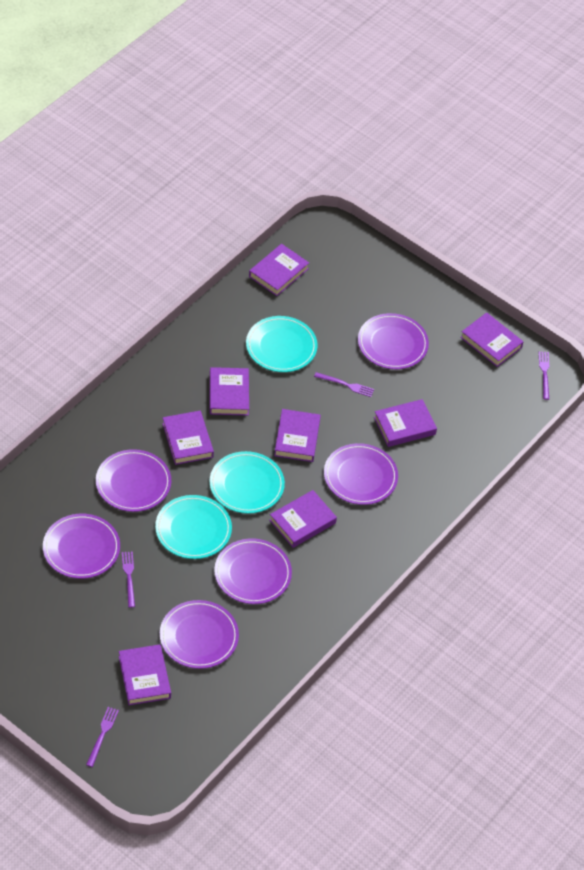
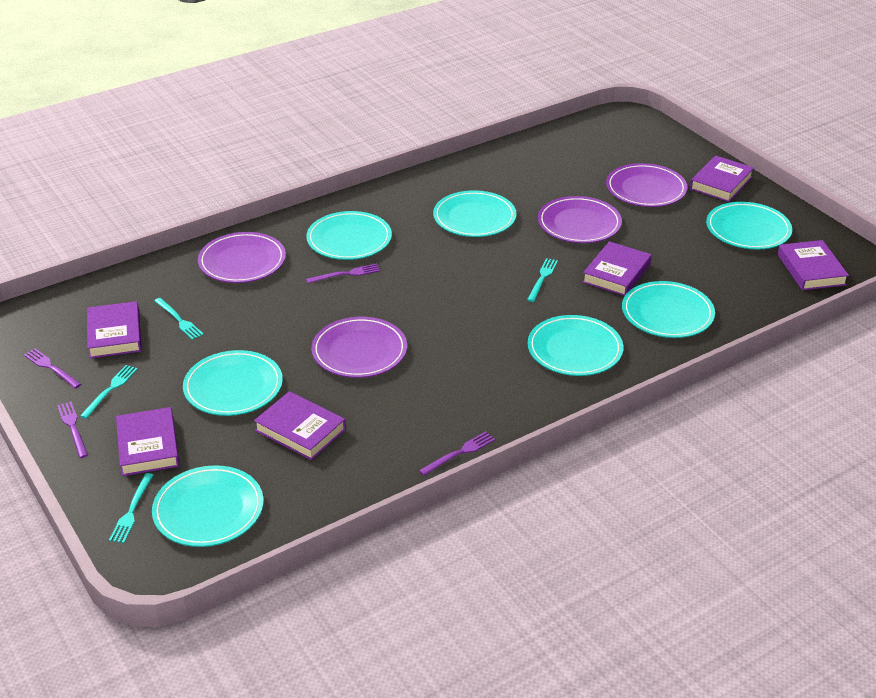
purple book: 8 -> 6
purple plate: 6 -> 4
turquoise fork: 0 -> 4
turquoise plate: 3 -> 7

